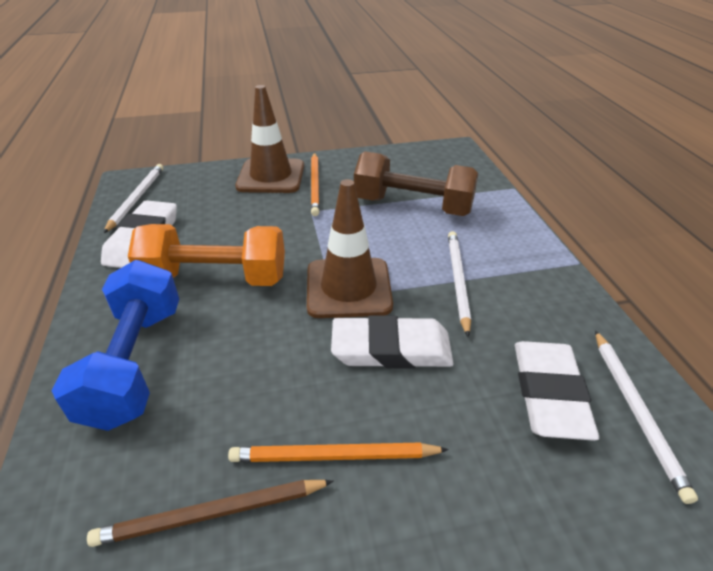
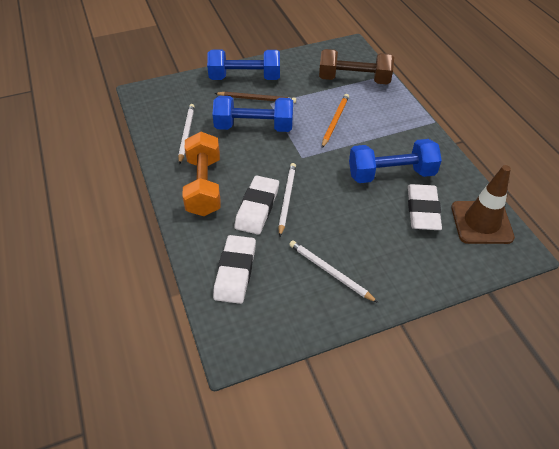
blue dumbbell: 1 -> 3
brown traffic cone: 2 -> 1
orange pencil: 2 -> 1

